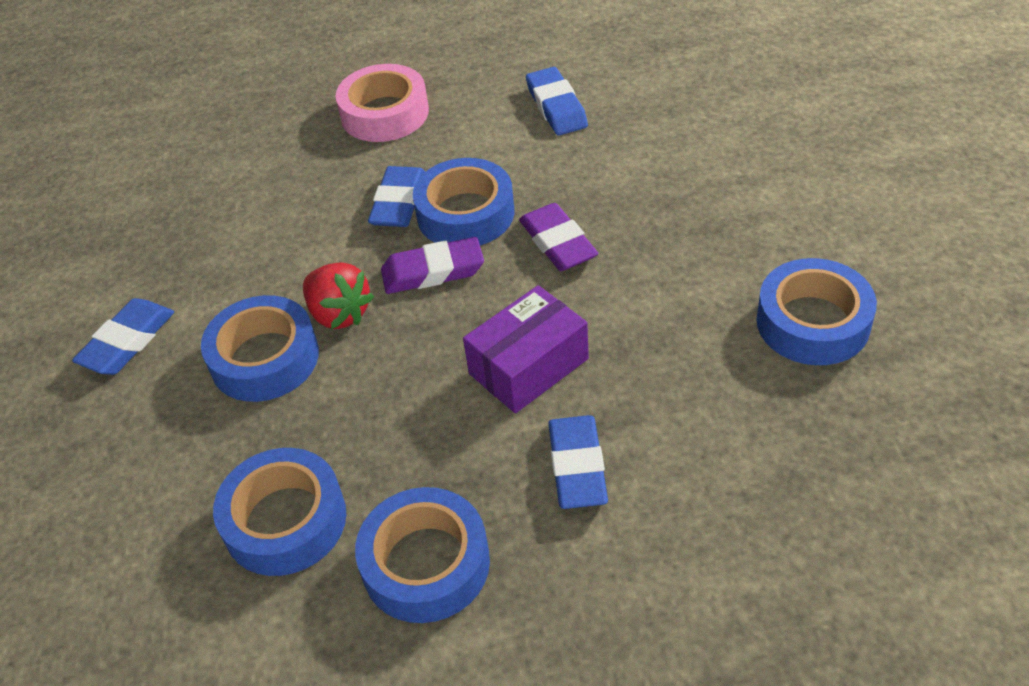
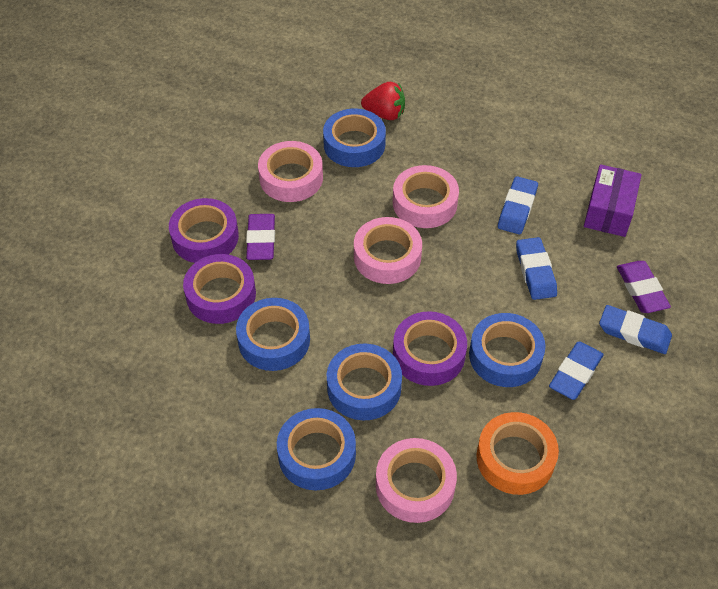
orange tape: 0 -> 1
pink tape: 1 -> 4
purple tape: 0 -> 3

